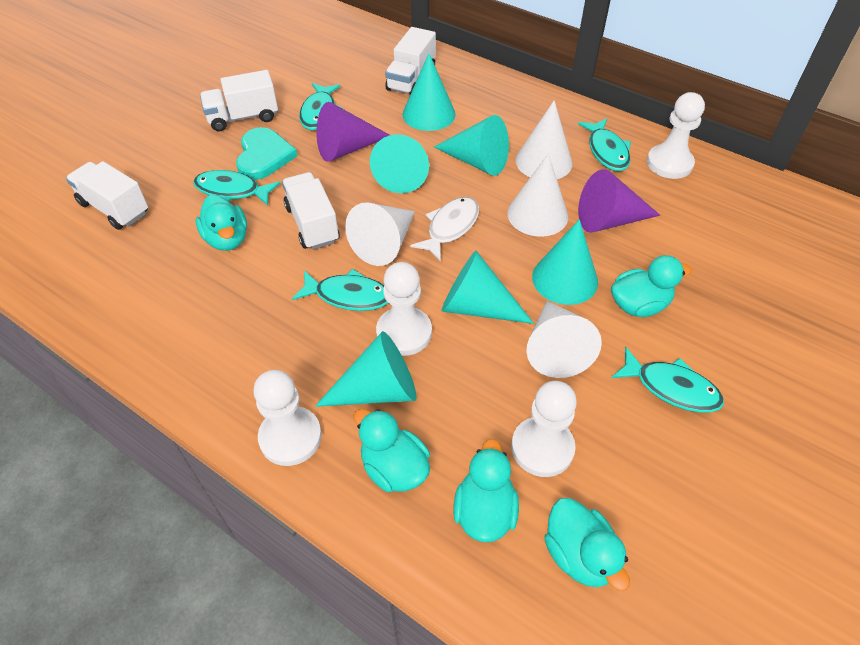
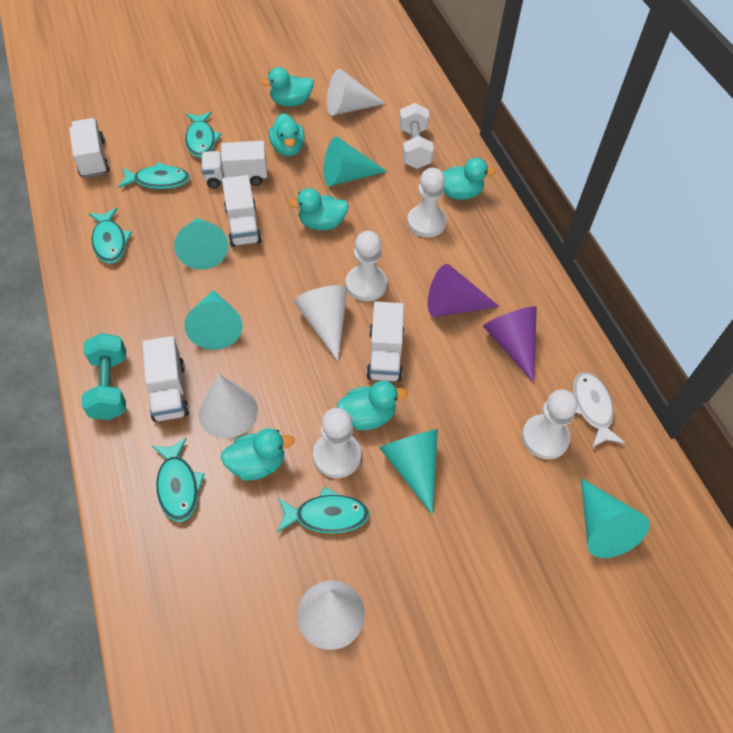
turquoise cone: 6 -> 5
turquoise duck: 5 -> 6
turquoise dumbbell: 0 -> 1
turquoise heart: 1 -> 0
white dumbbell: 0 -> 1
white truck: 4 -> 5

